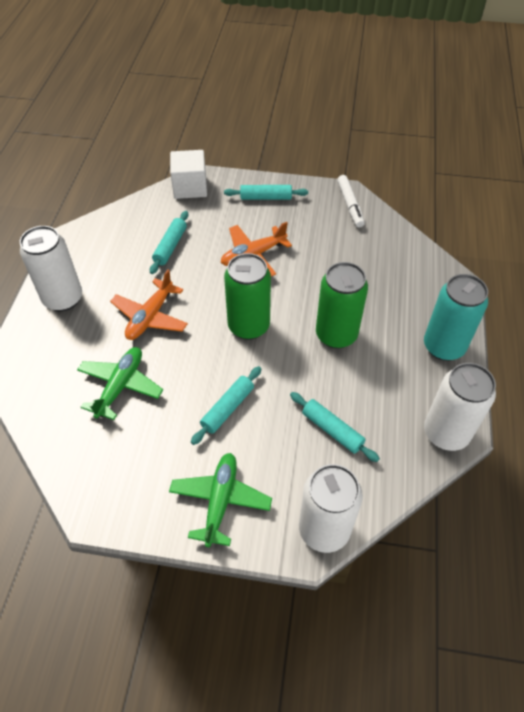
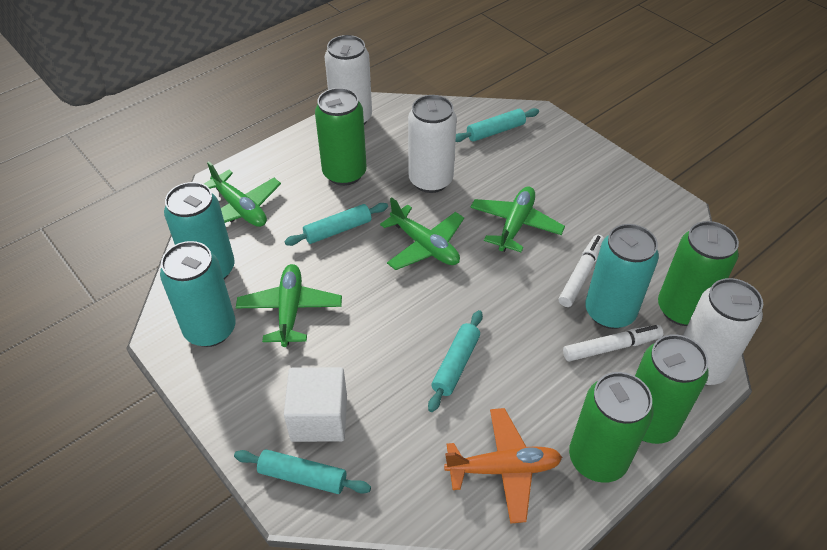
green can: 2 -> 4
green plane: 2 -> 4
orange plane: 2 -> 1
turquoise can: 1 -> 3
white marker: 1 -> 2

